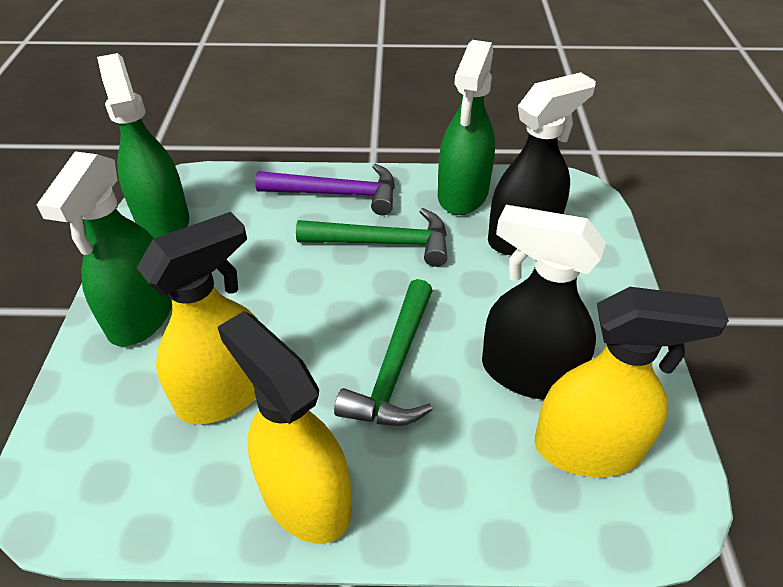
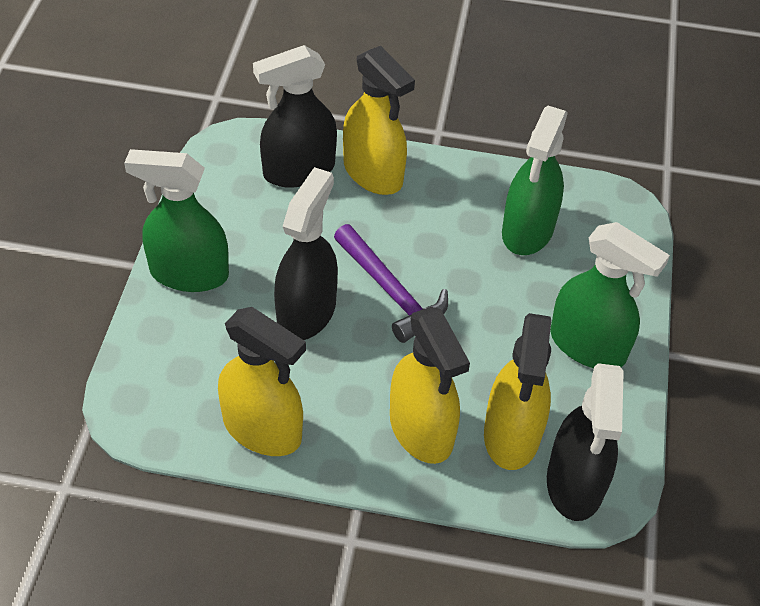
black spray bottle: 2 -> 3
green hammer: 2 -> 0
yellow spray bottle: 3 -> 4

